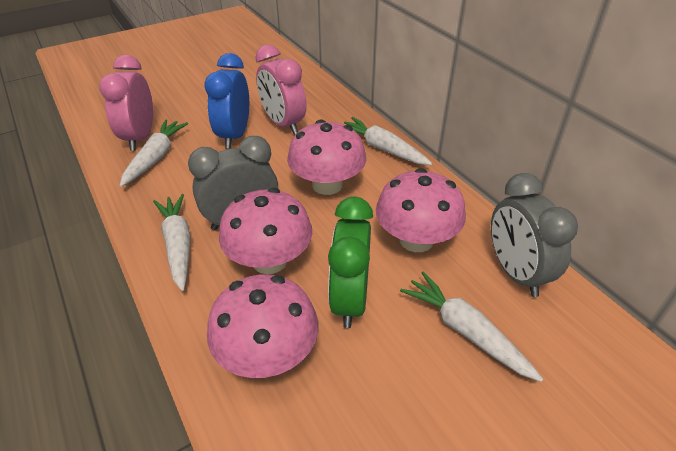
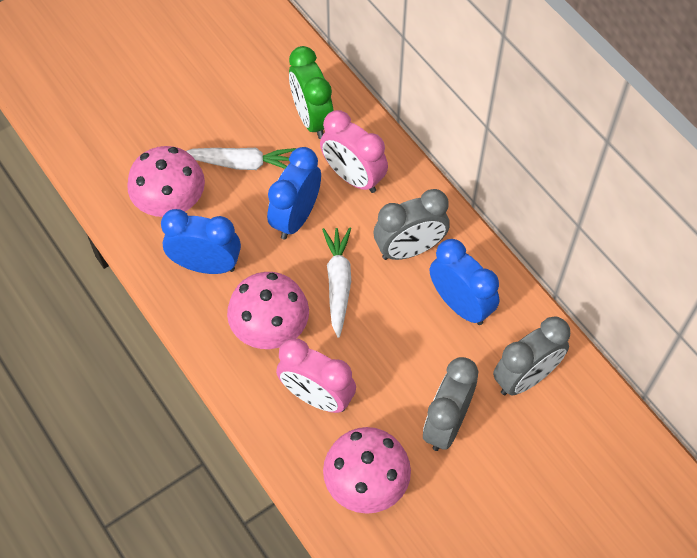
blue clock: 1 -> 3
grey clock: 2 -> 3
pink mushroom: 4 -> 3
white carrot: 4 -> 2

